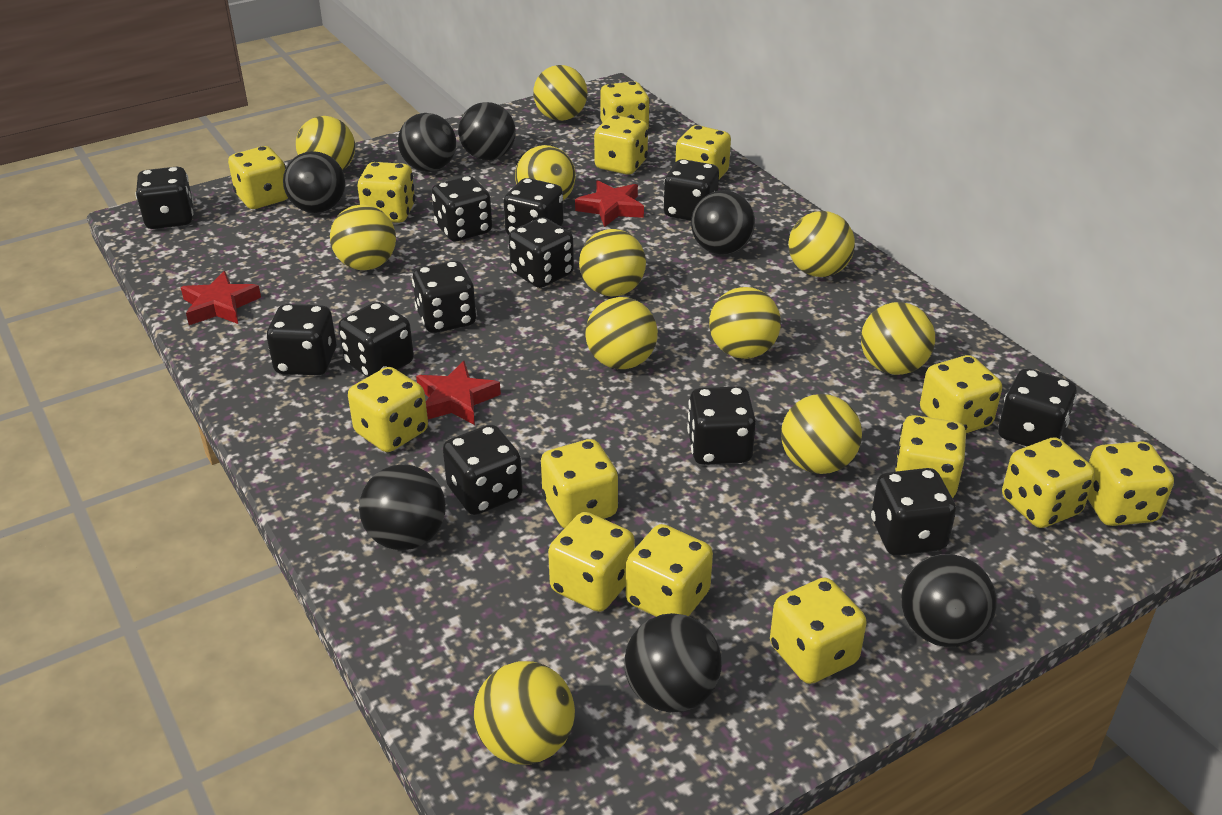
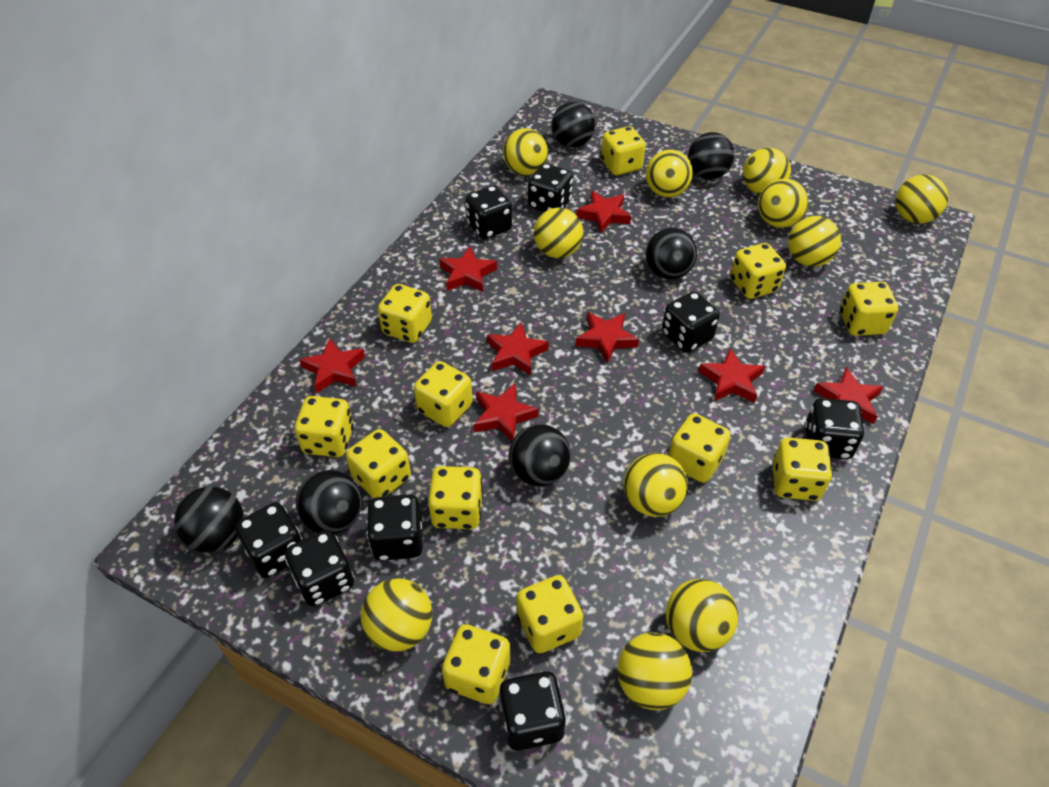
black ball: 7 -> 6
black dice: 12 -> 8
red star: 3 -> 8
yellow dice: 14 -> 12

